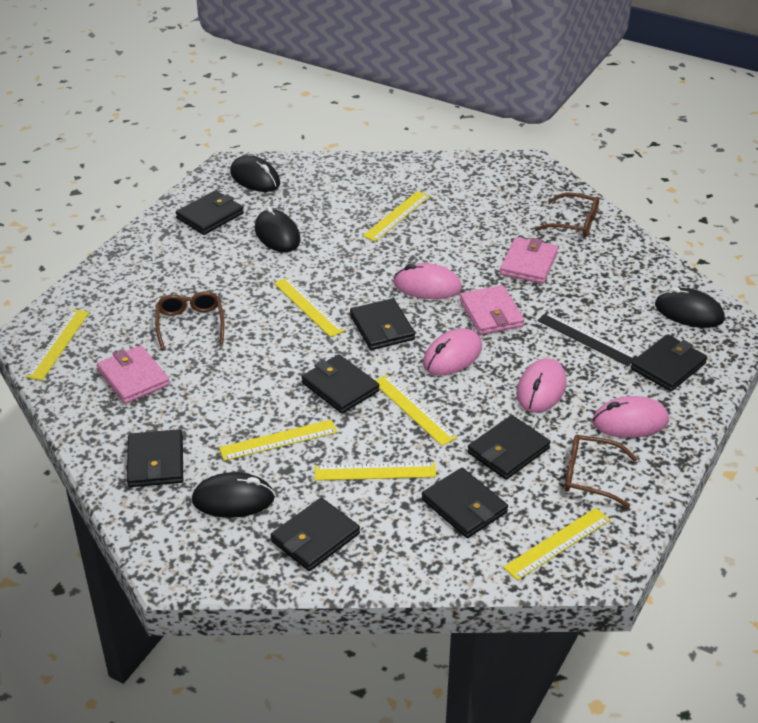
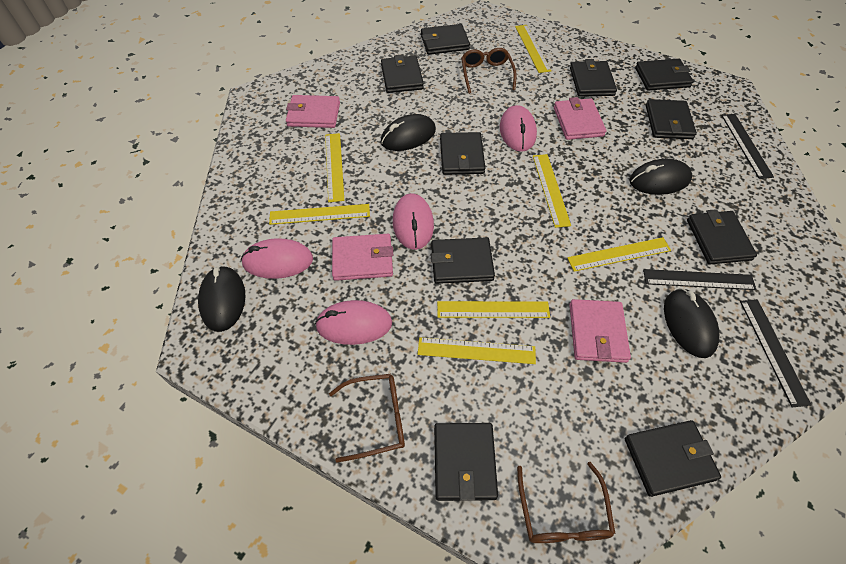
black ruler: 1 -> 3
black wallet: 8 -> 10
pink wallet: 3 -> 4

